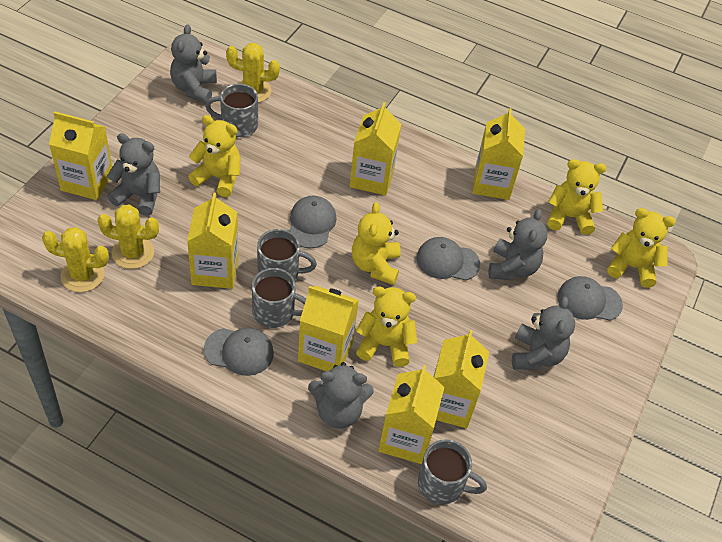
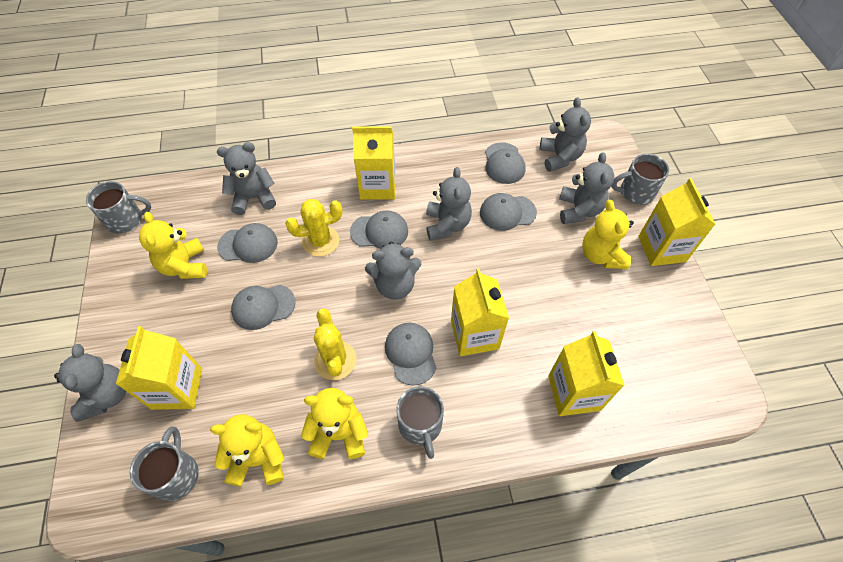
grey cap: 4 -> 6
grey teddy bear: 5 -> 6
yellow cactus: 3 -> 2
yellow carton: 7 -> 5
yellow teddy bear: 5 -> 4

